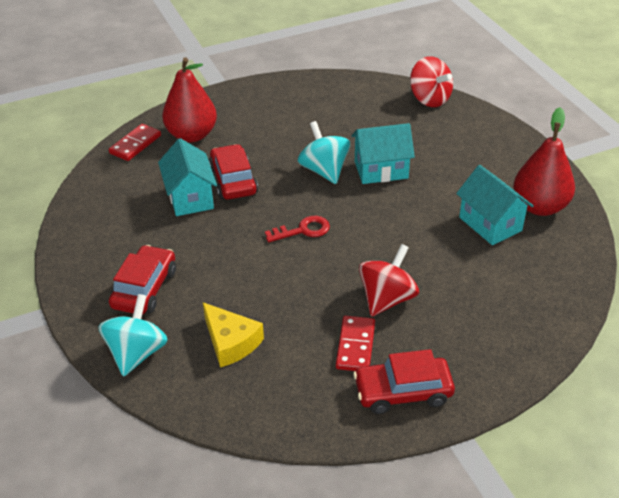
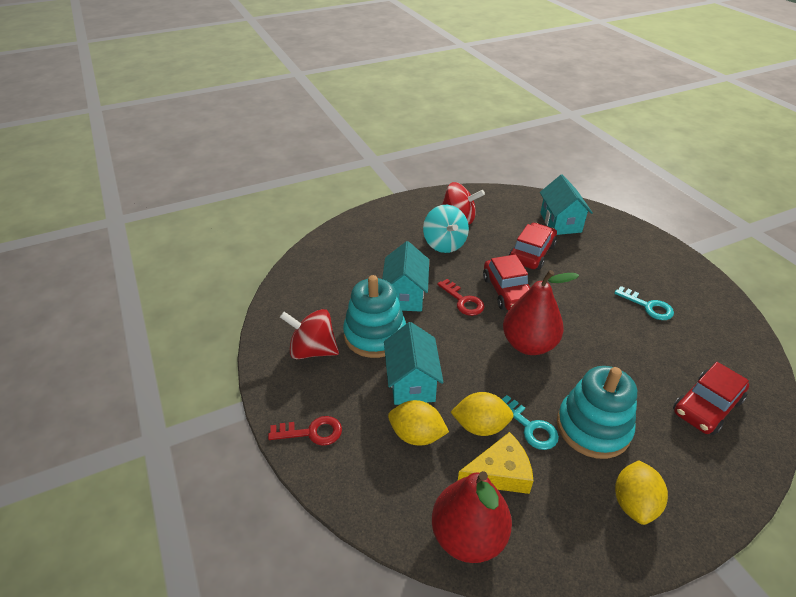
red domino: 2 -> 0
red key: 1 -> 2
turquoise key: 0 -> 2
turquoise spinning top: 2 -> 1
turquoise stacking toy: 0 -> 2
yellow lemon: 0 -> 3

